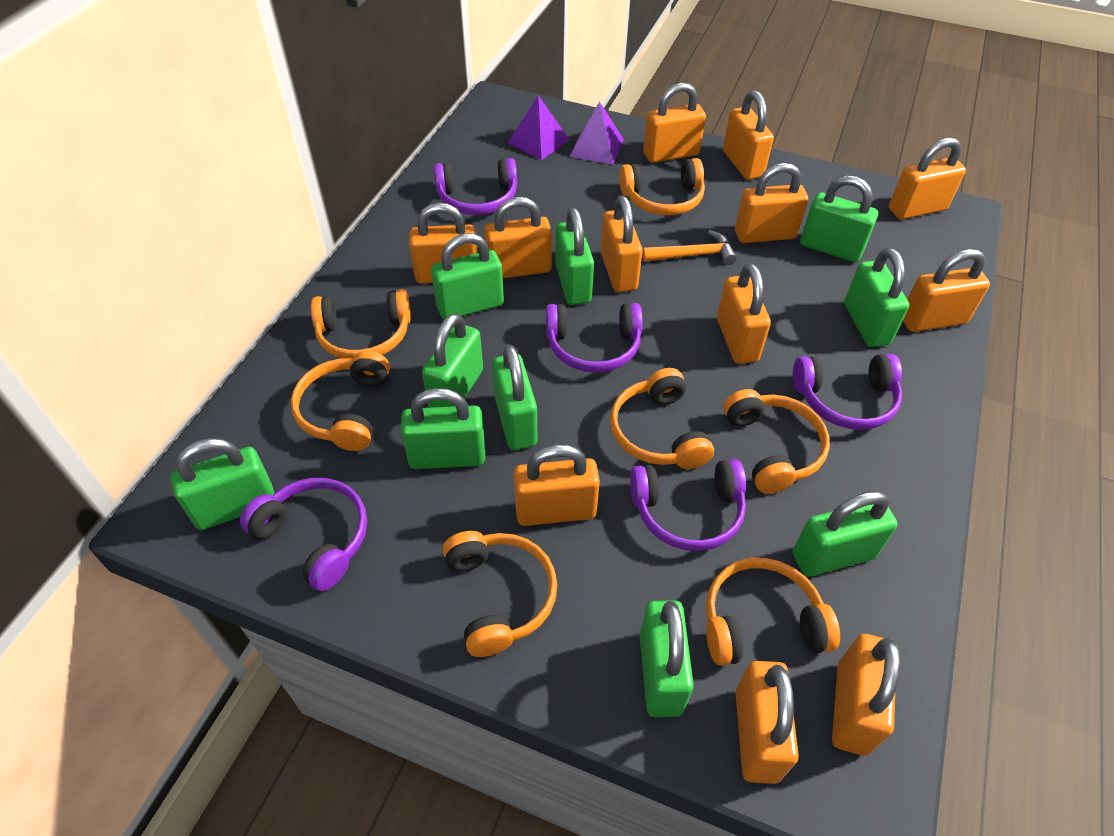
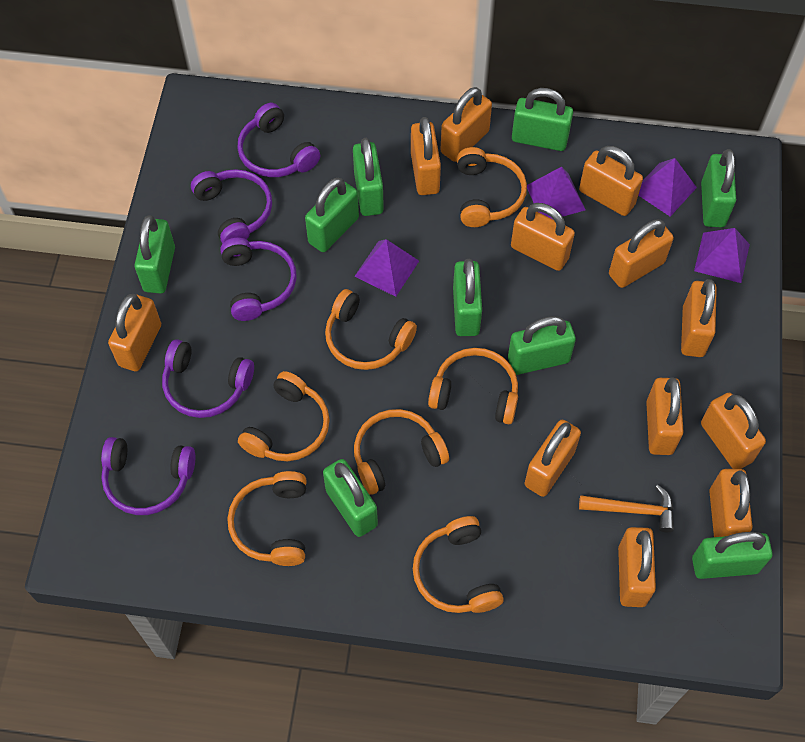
green padlock: 10 -> 9
purple pyramid: 2 -> 4

